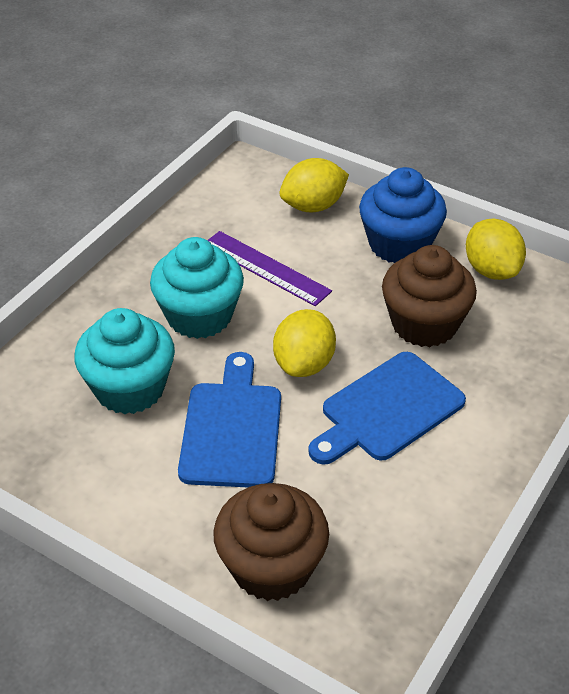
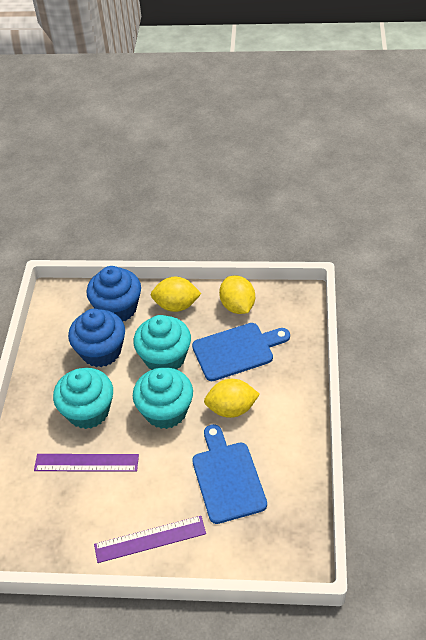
blue cupcake: 1 -> 2
brown cupcake: 2 -> 0
purple ruler: 1 -> 2
turquoise cupcake: 2 -> 3

